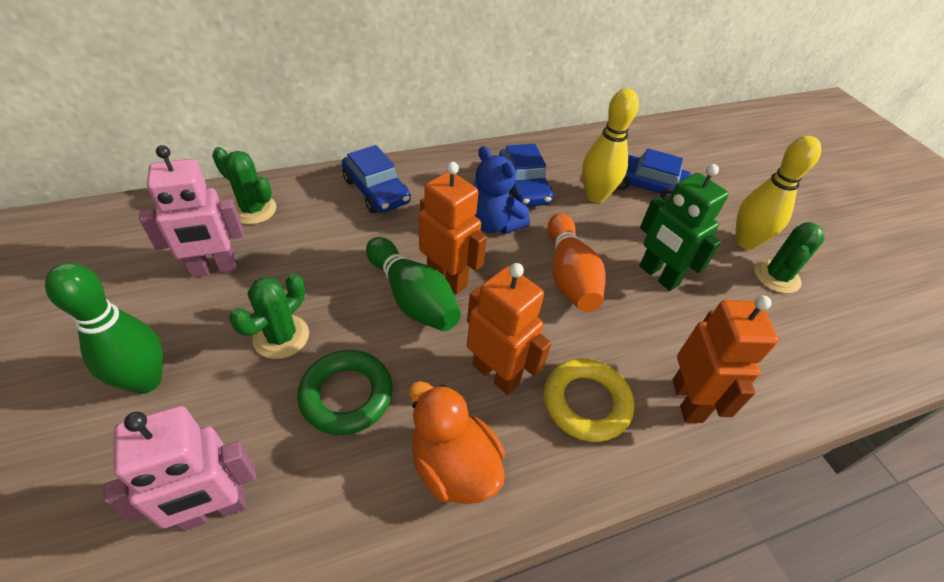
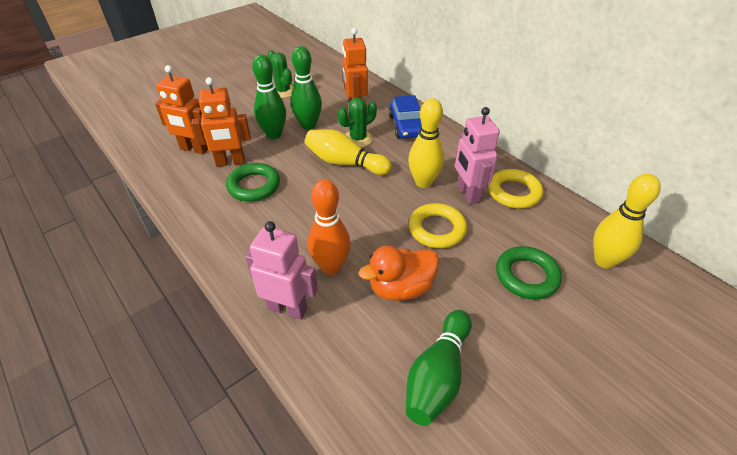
blue car: 3 -> 1
blue teddy bear: 1 -> 0
green bowling pin: 2 -> 3
green cactus: 3 -> 2
green ring: 1 -> 2
green robot: 1 -> 0
yellow bowling pin: 2 -> 3
yellow ring: 1 -> 2

